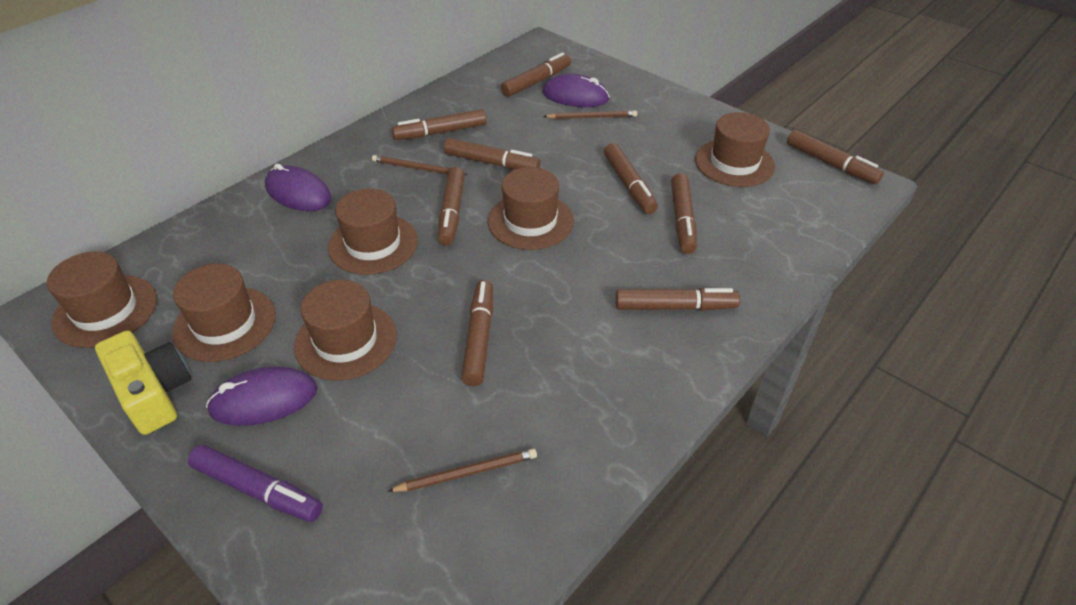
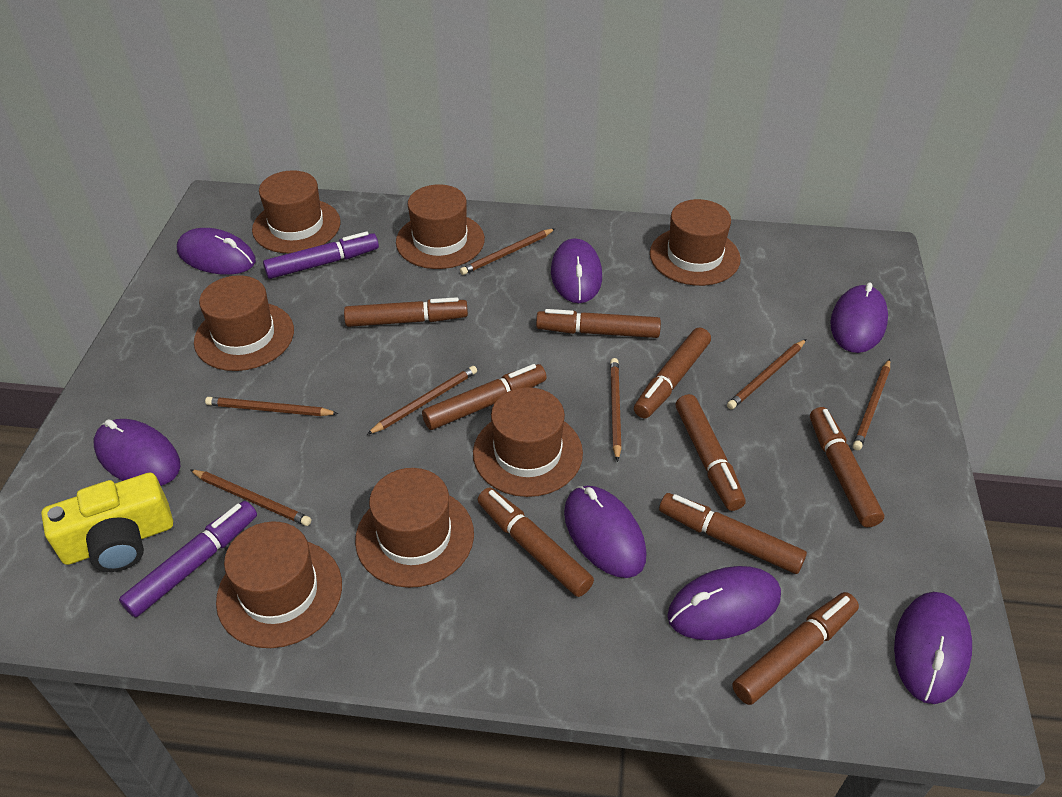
brown hat: 6 -> 7
brown pencil: 3 -> 7
purple marker: 1 -> 2
purple mouse: 3 -> 7

